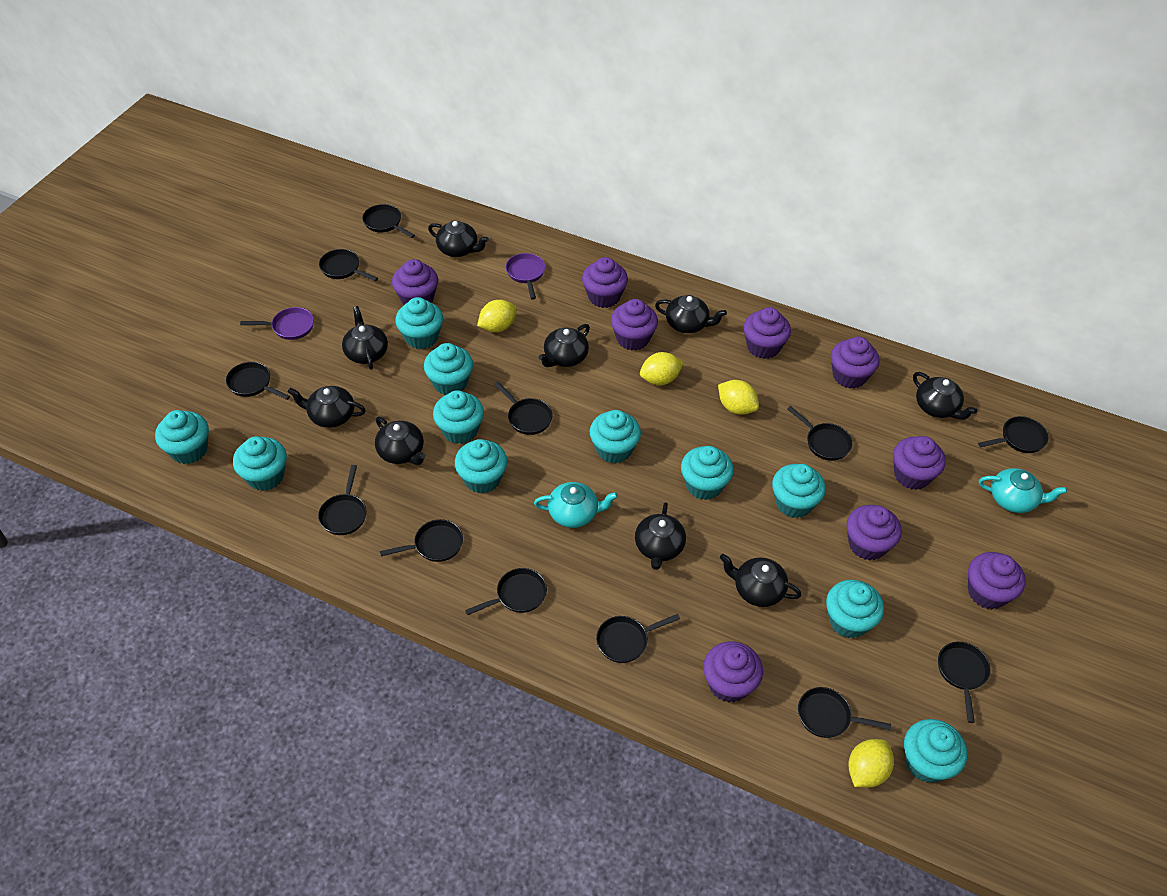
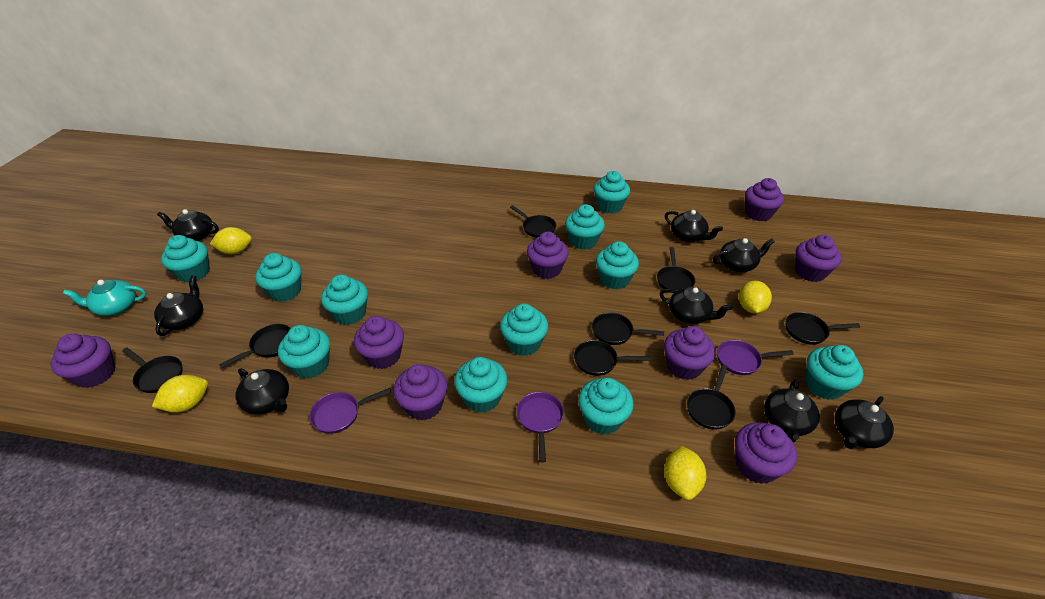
black pan: 12 -> 8
black teapot: 9 -> 8
purple cupcake: 9 -> 8
purple pan: 2 -> 3
turquoise teapot: 2 -> 1

